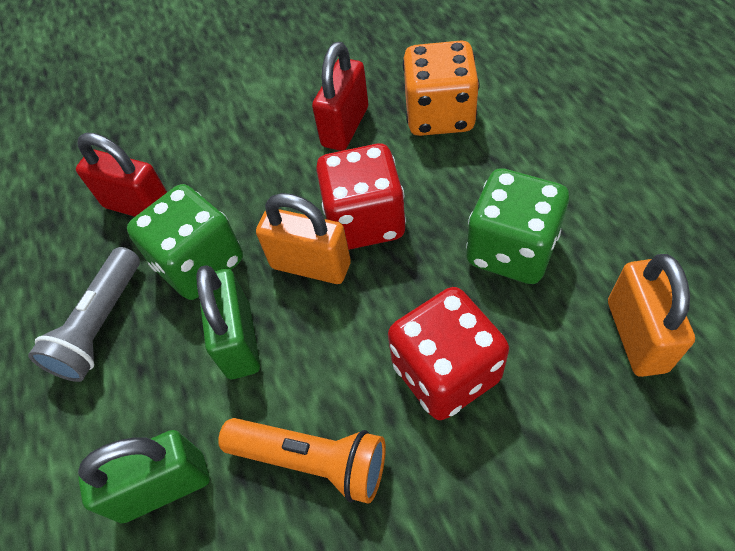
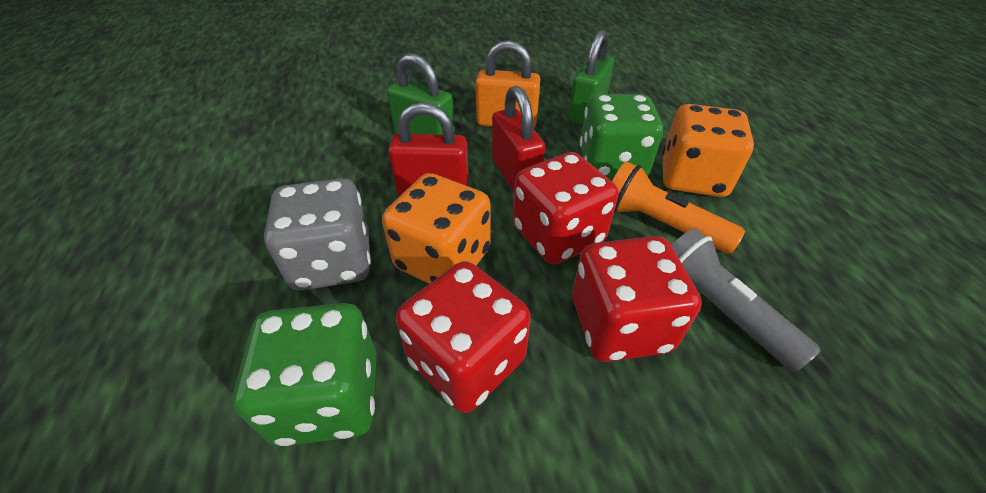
grey dice: 0 -> 1
orange dice: 1 -> 2
orange padlock: 2 -> 1
red dice: 2 -> 3

